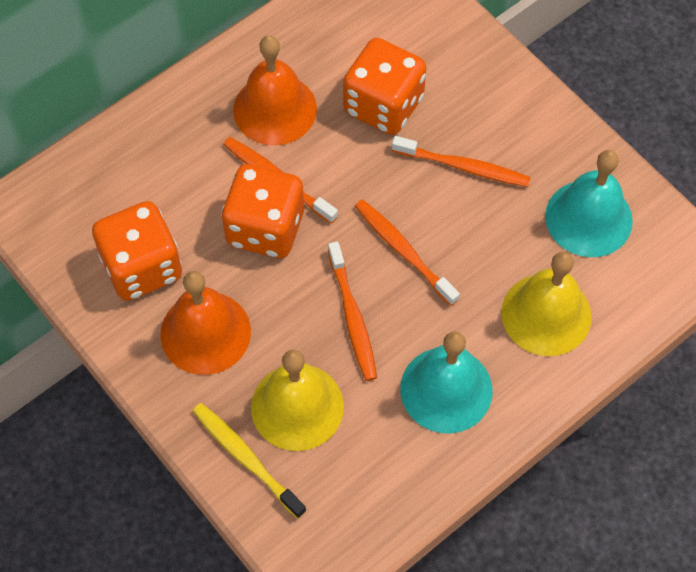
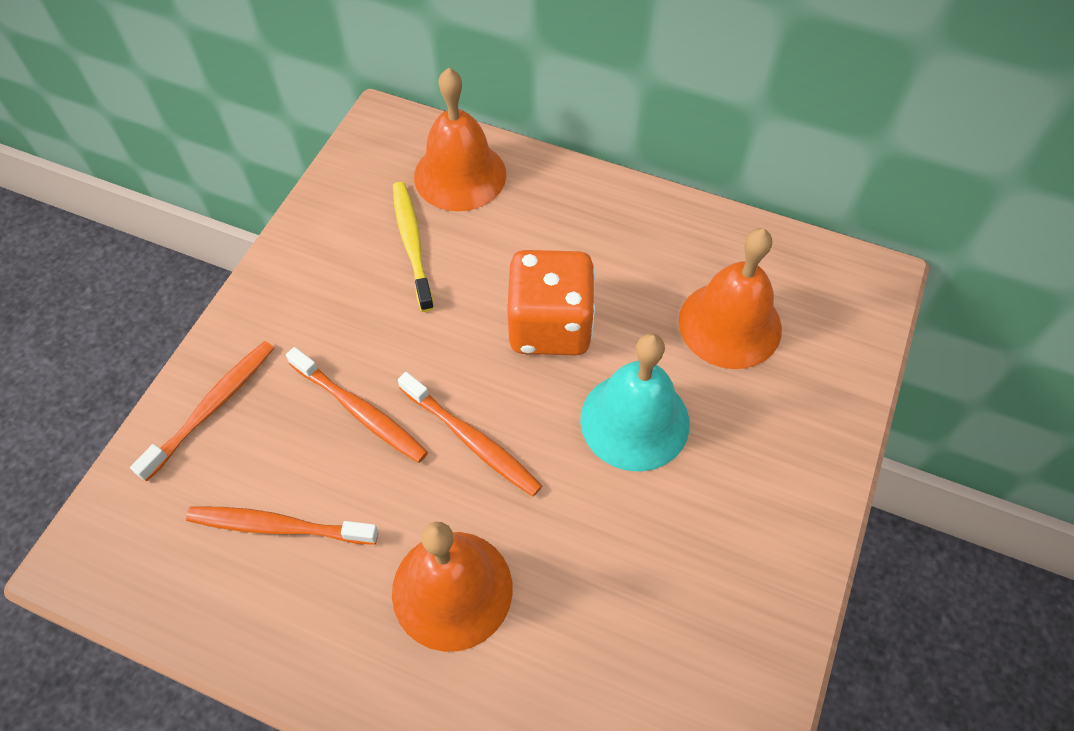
orange bell: 2 -> 3
orange dice: 3 -> 1
turquoise bell: 2 -> 1
yellow bell: 2 -> 0

